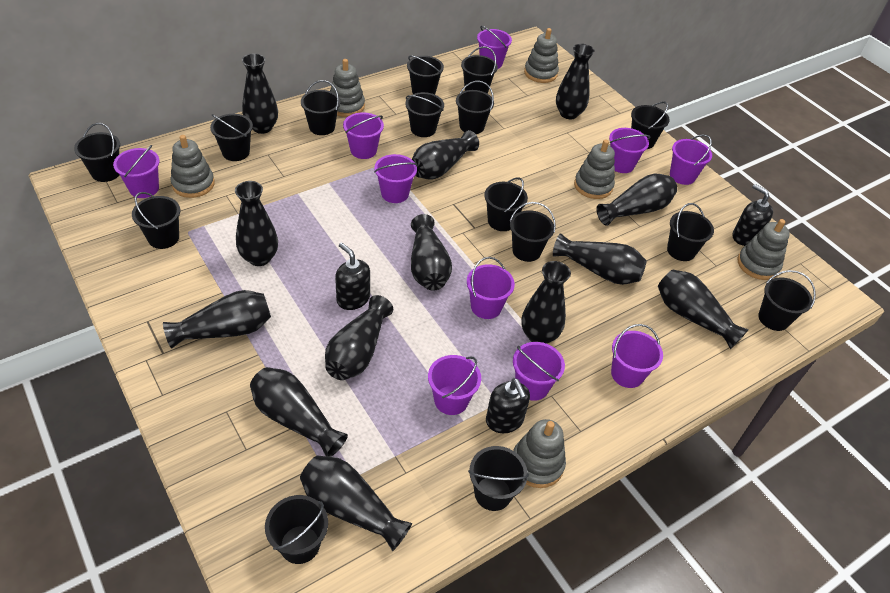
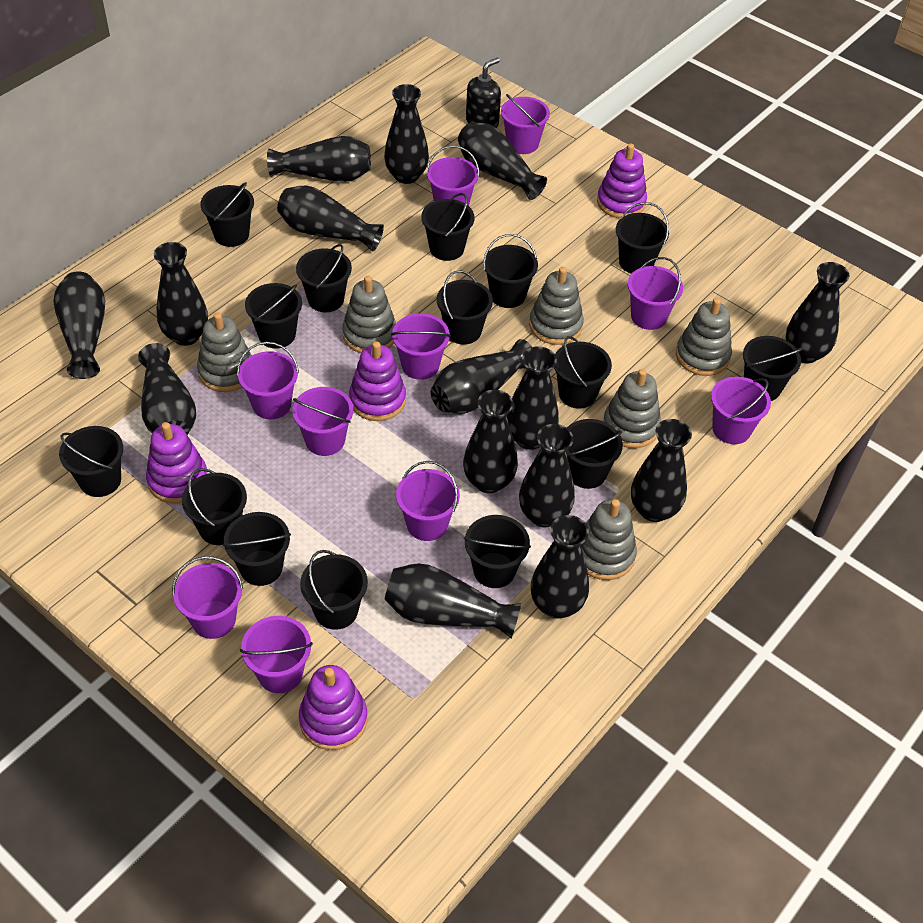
black soap dispenser: 3 -> 1
black vase: 13 -> 15
purple stacking toy: 0 -> 4

